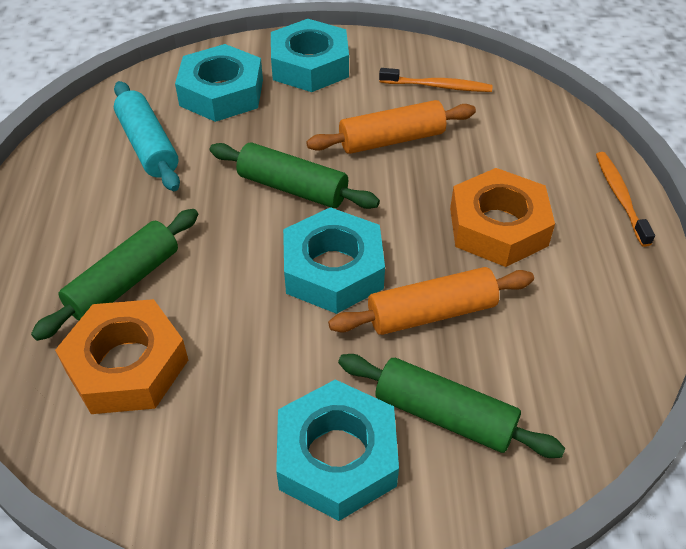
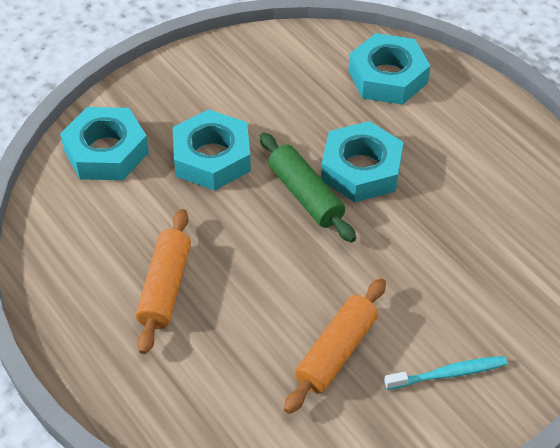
green rolling pin: 3 -> 1
orange nut: 2 -> 0
orange toothbrush: 2 -> 0
turquoise rolling pin: 1 -> 0
turquoise toothbrush: 0 -> 1

